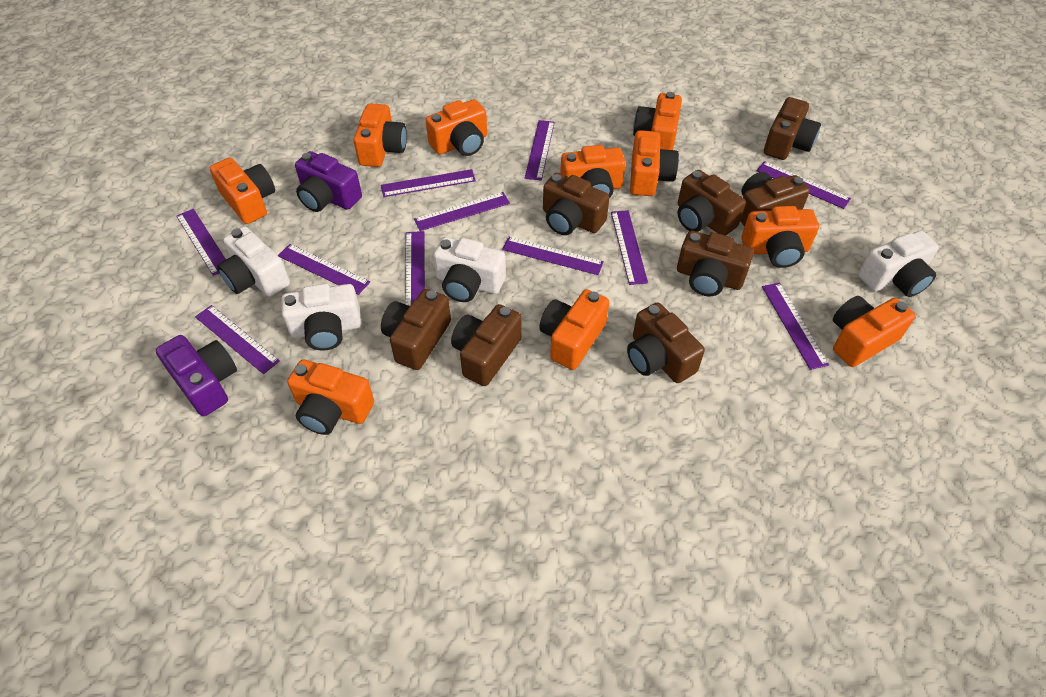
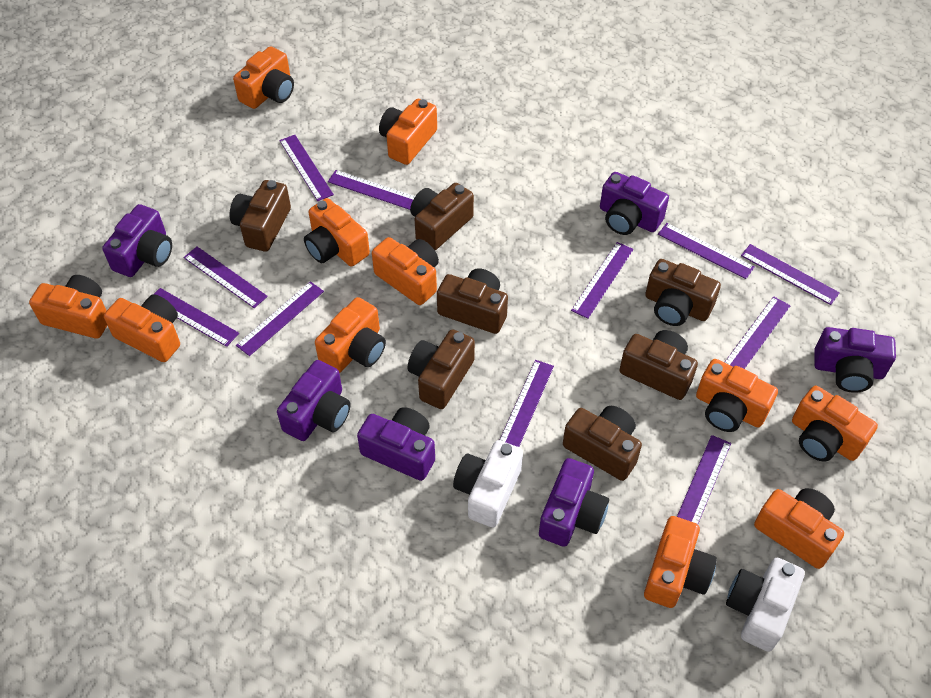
brown camera: 8 -> 7
orange camera: 10 -> 11
purple camera: 2 -> 6
white camera: 4 -> 2

